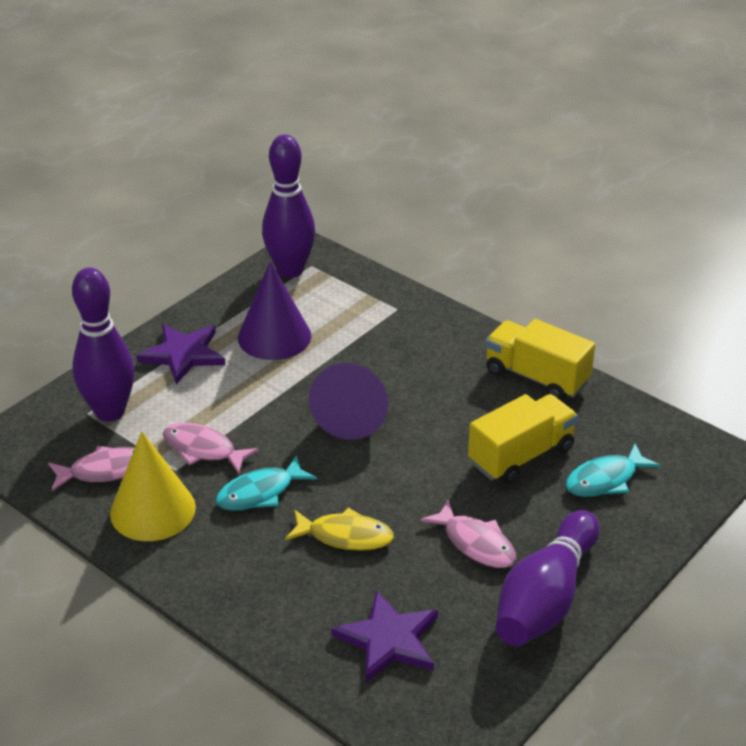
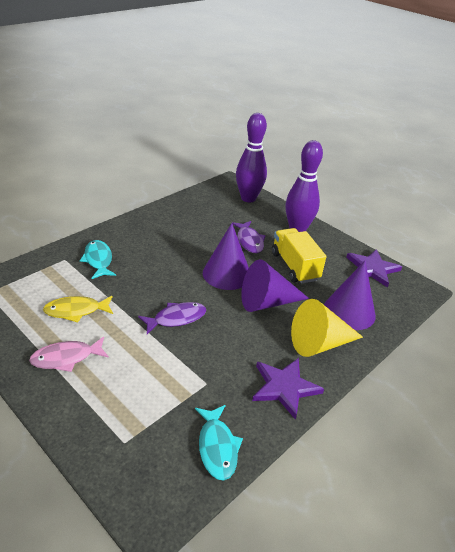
pink fish: 3 -> 1
purple bowling pin: 3 -> 2
purple cone: 2 -> 3
purple fish: 0 -> 2
yellow truck: 2 -> 1

